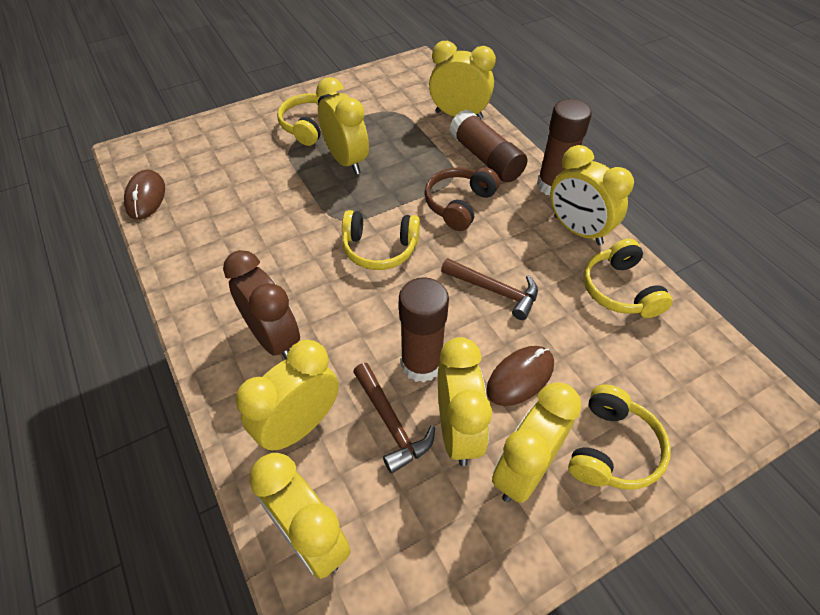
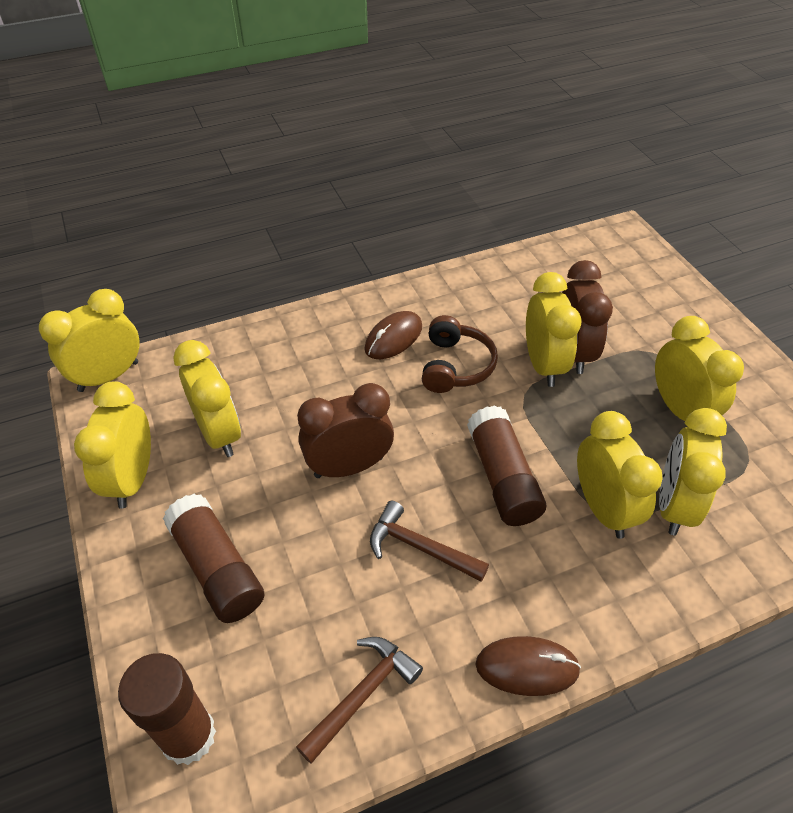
brown clock: 1 -> 2
yellow headphones: 4 -> 0

